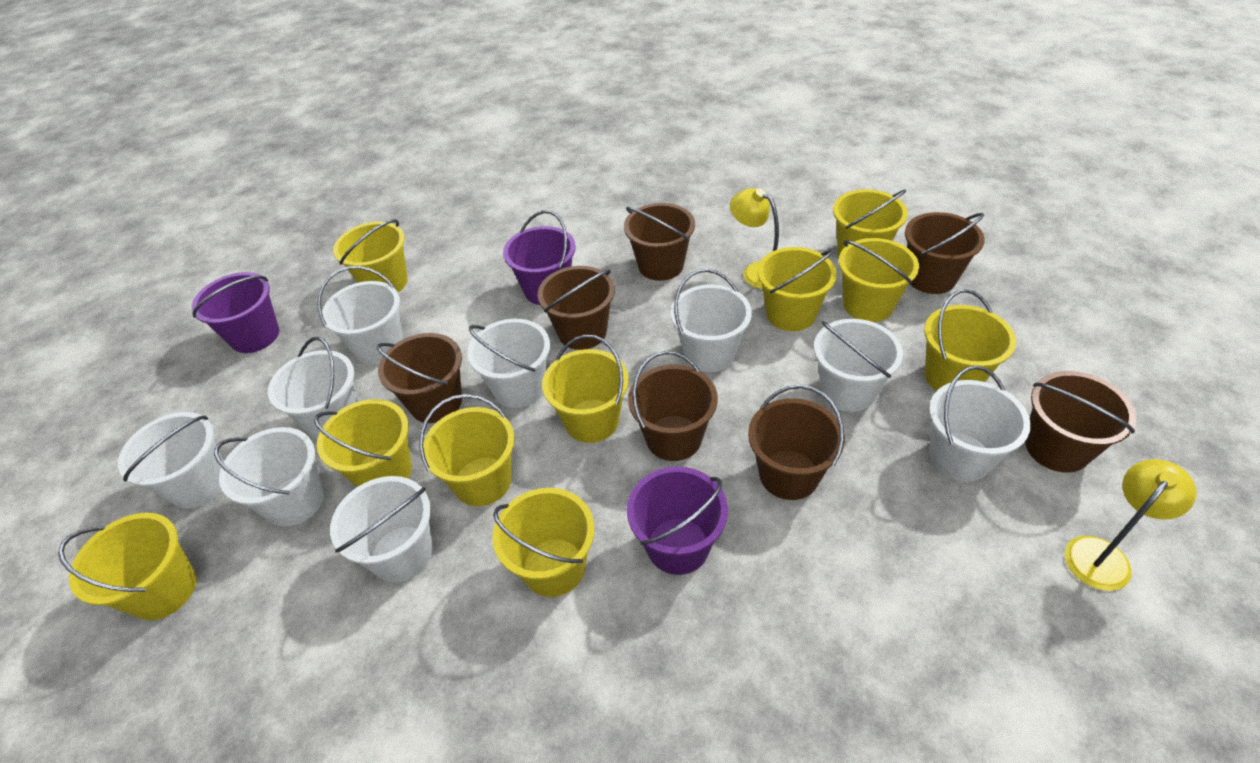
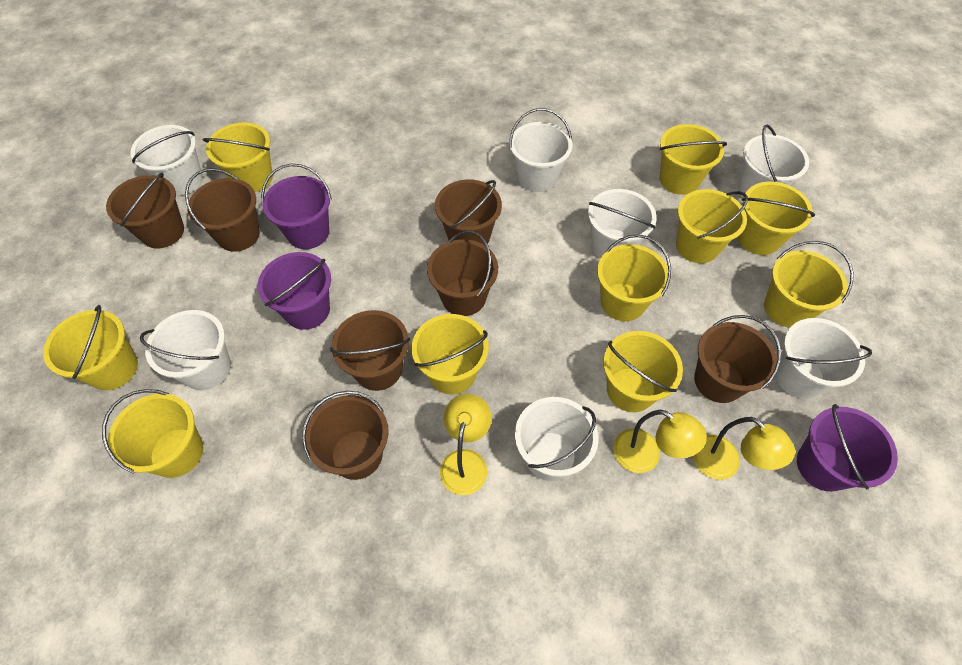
white bucket: 9 -> 7
yellow lamp: 2 -> 3

